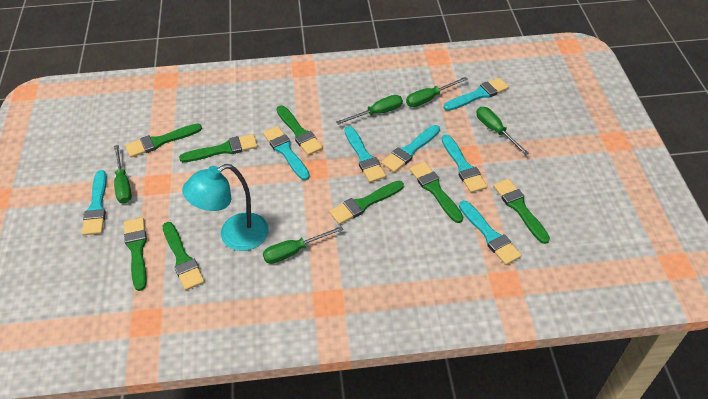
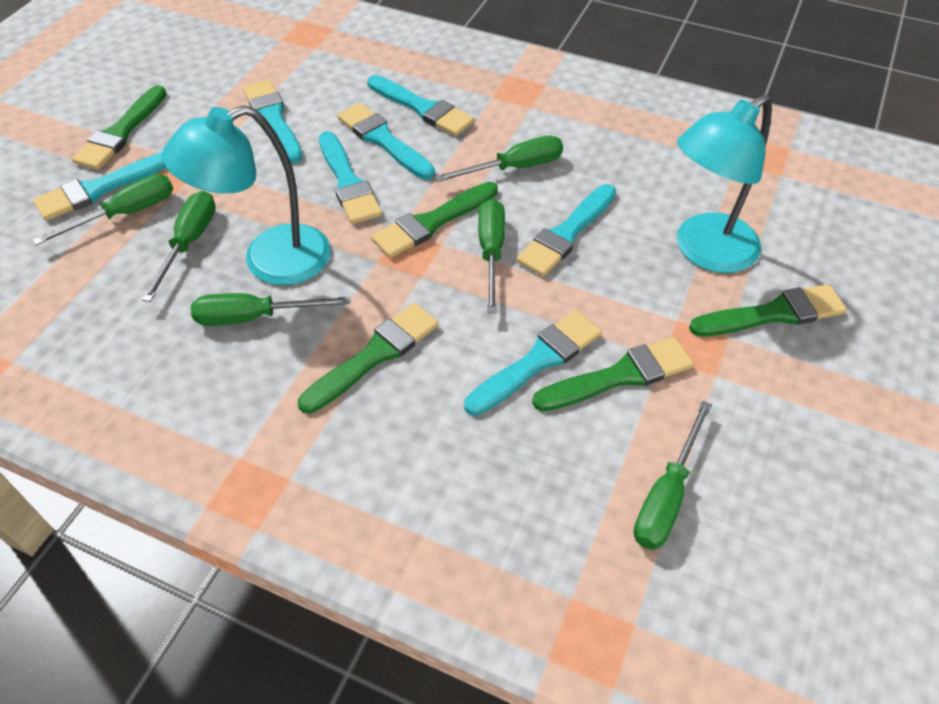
green brush: 8 -> 5
green screwdriver: 5 -> 6
turquoise lamp: 1 -> 2

